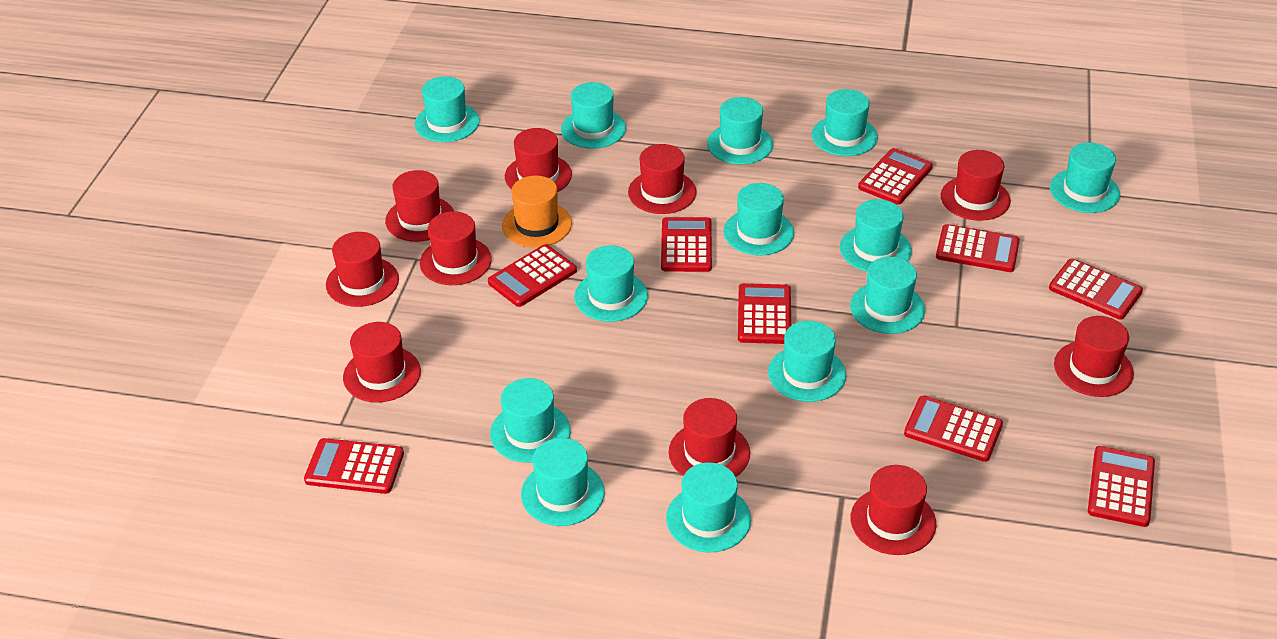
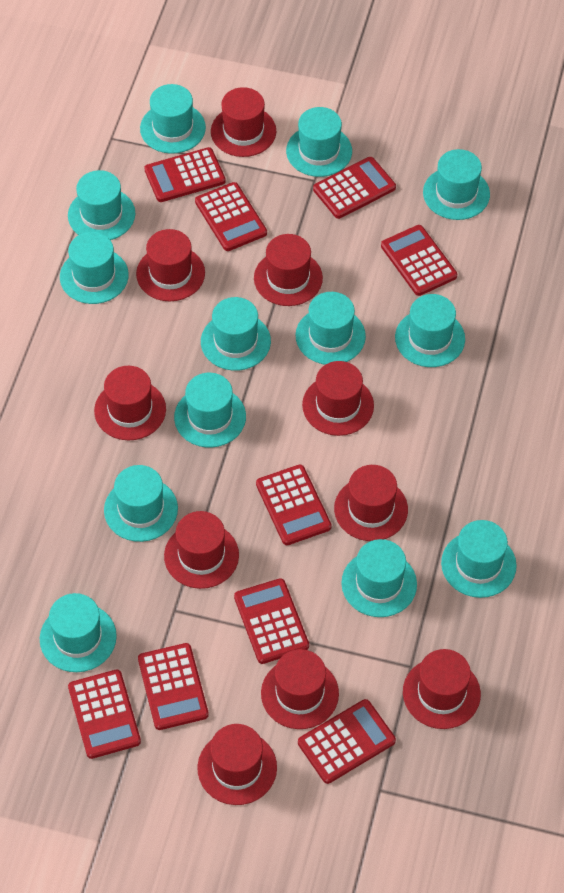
orange hat: 1 -> 0

